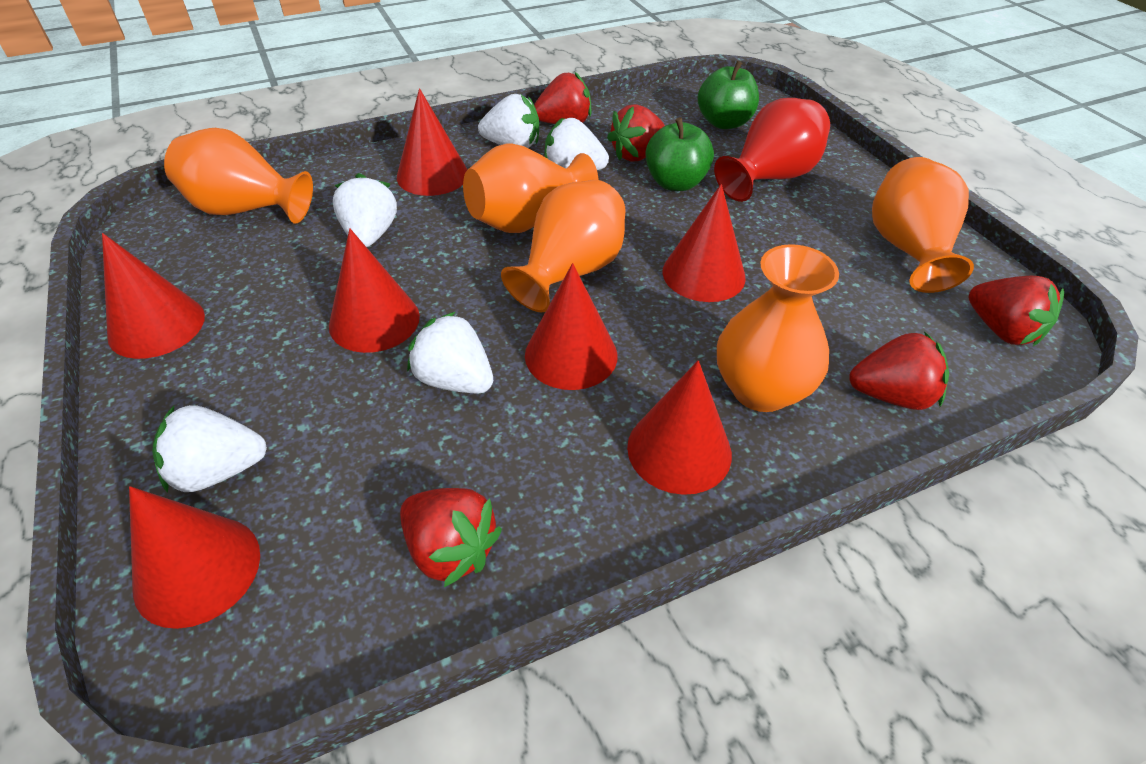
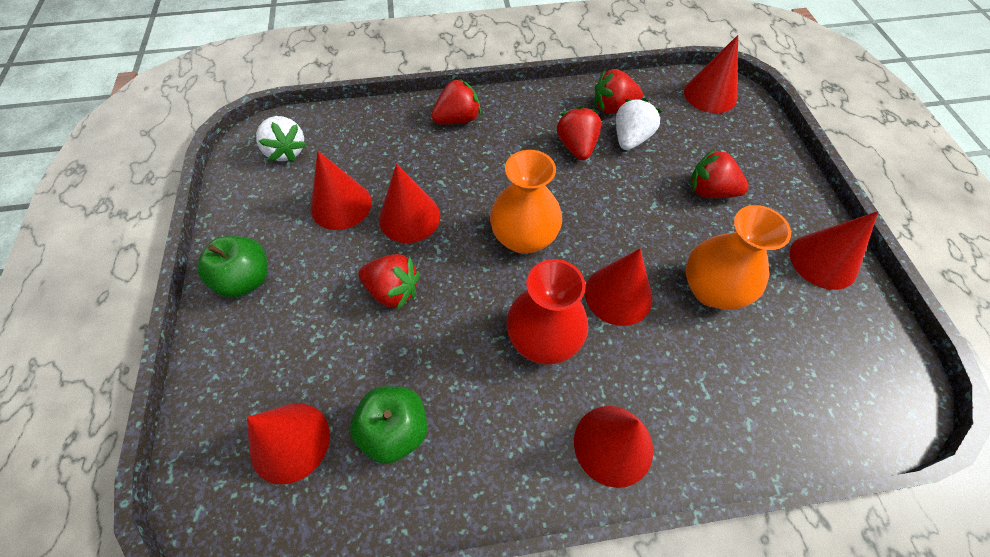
orange vase: 5 -> 2
white strawberry: 5 -> 2

